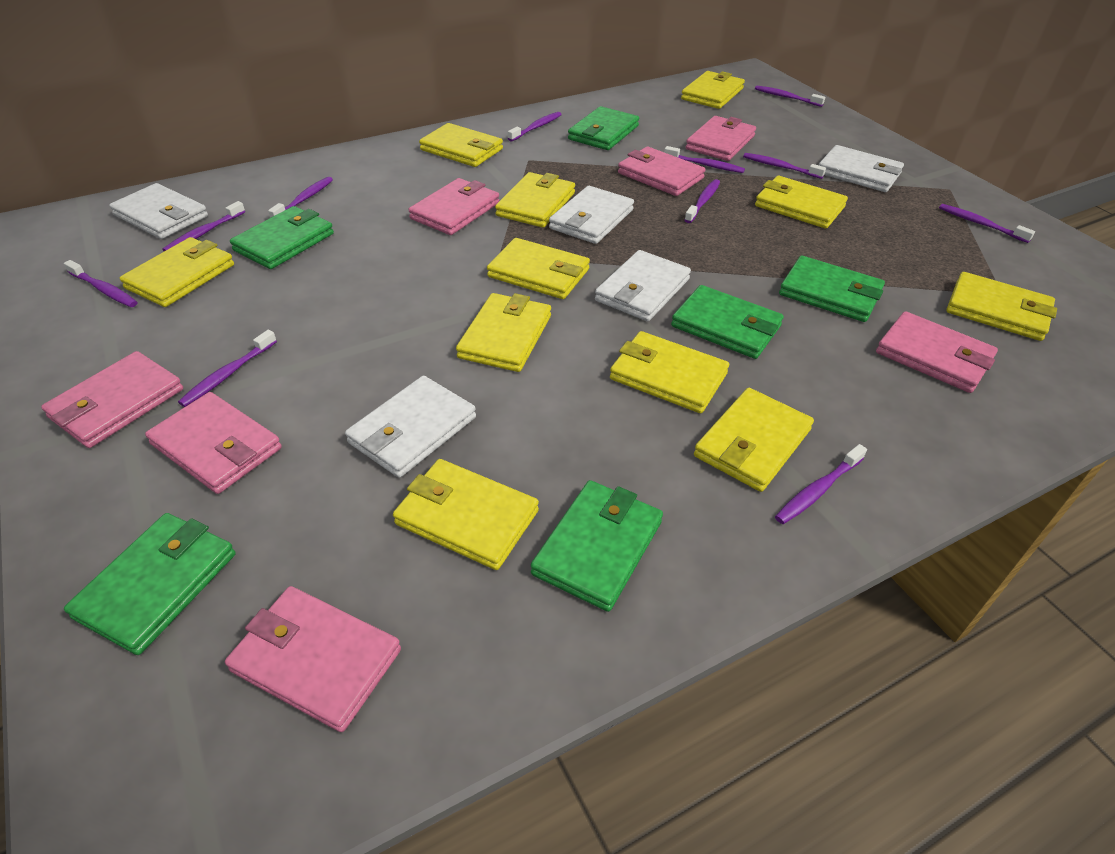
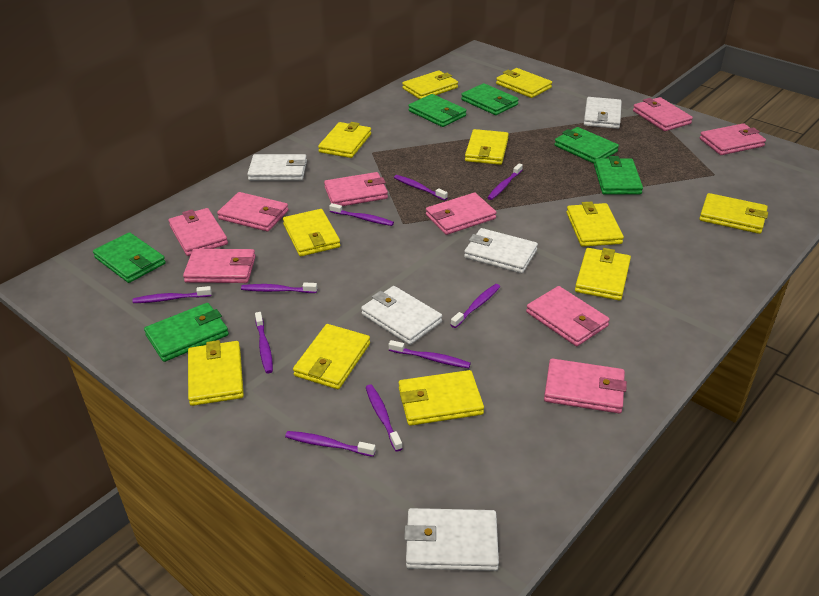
pink wallet: 7 -> 9
purple toothbrush: 11 -> 10

